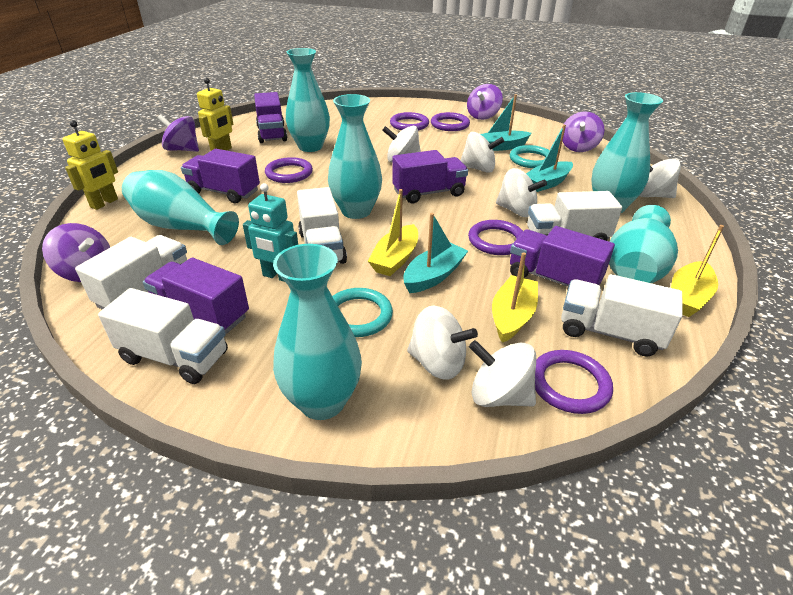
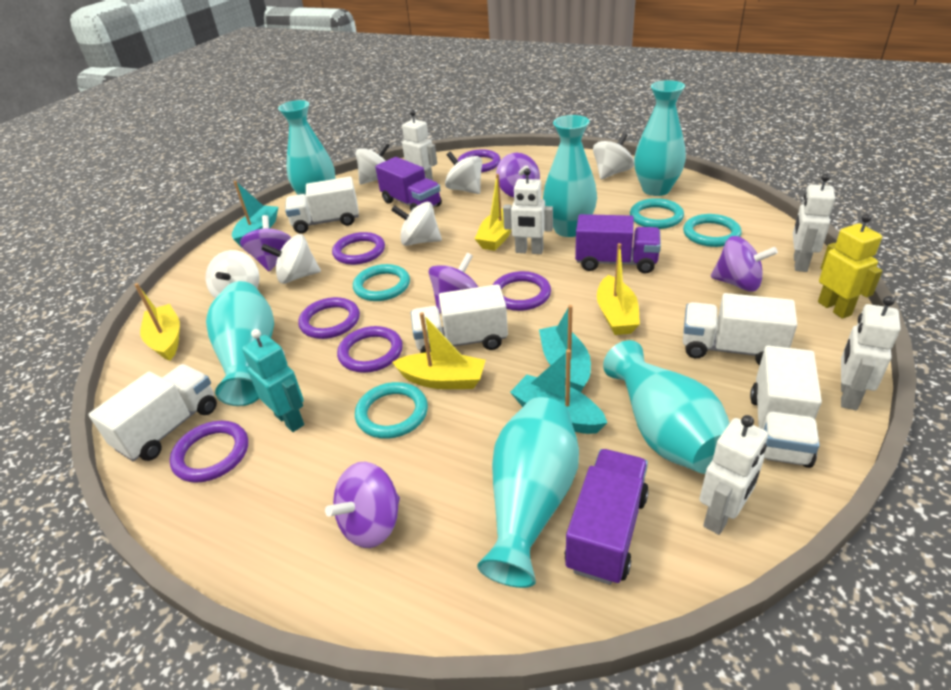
purple ring: 5 -> 6
purple spinning top: 4 -> 5
purple truck: 5 -> 3
turquoise ring: 2 -> 4
white robot: 0 -> 5
yellow boat: 3 -> 4
yellow robot: 2 -> 1

